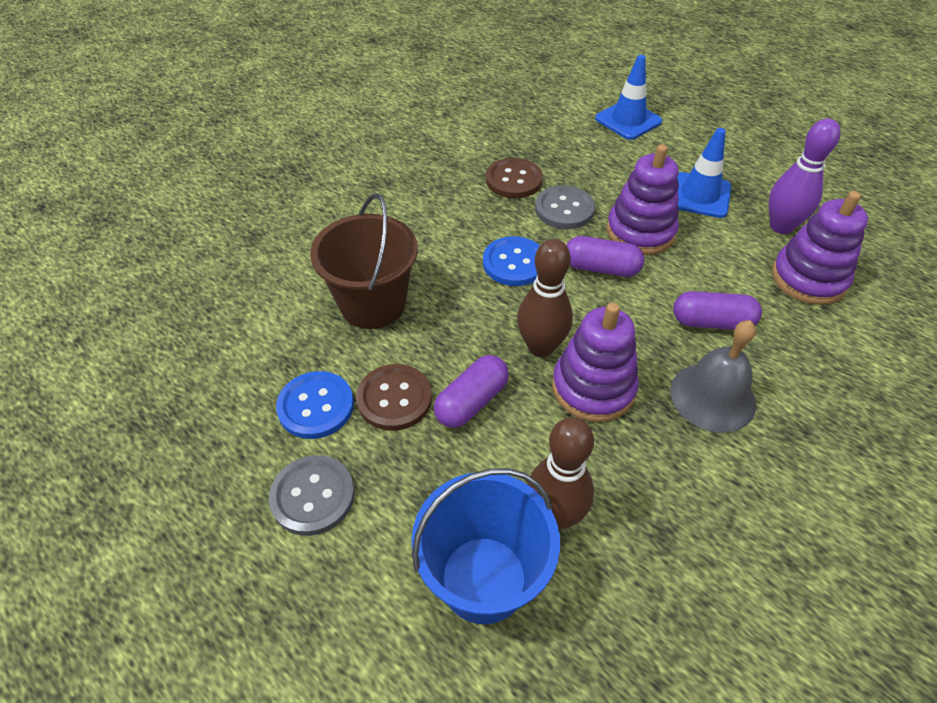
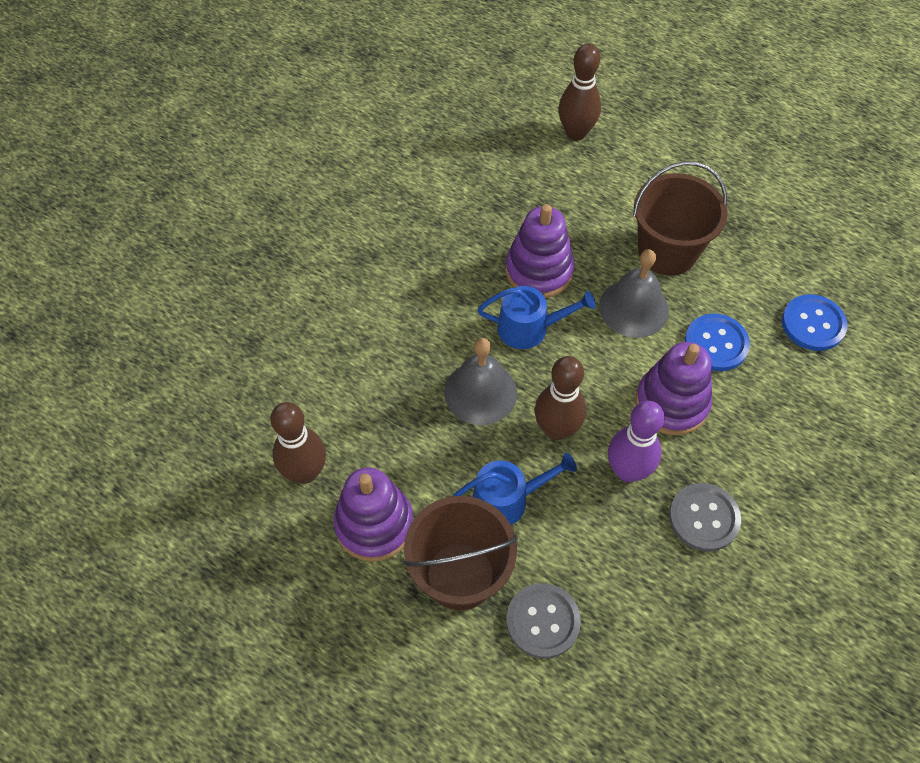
blue bucket: 1 -> 0
blue traffic cone: 2 -> 0
blue watering can: 0 -> 2
brown bowling pin: 2 -> 3
brown bucket: 1 -> 2
brown button: 2 -> 0
grey bell: 1 -> 2
purple capsule: 3 -> 0

